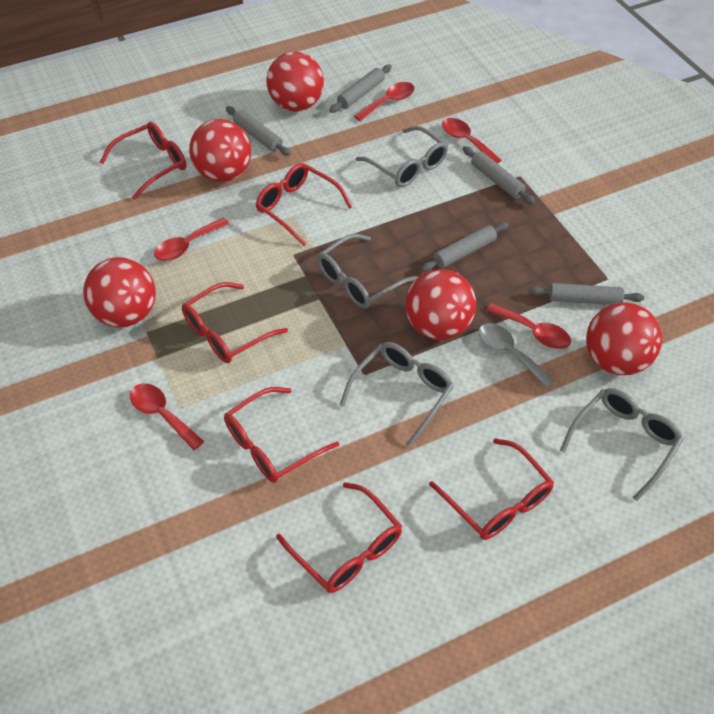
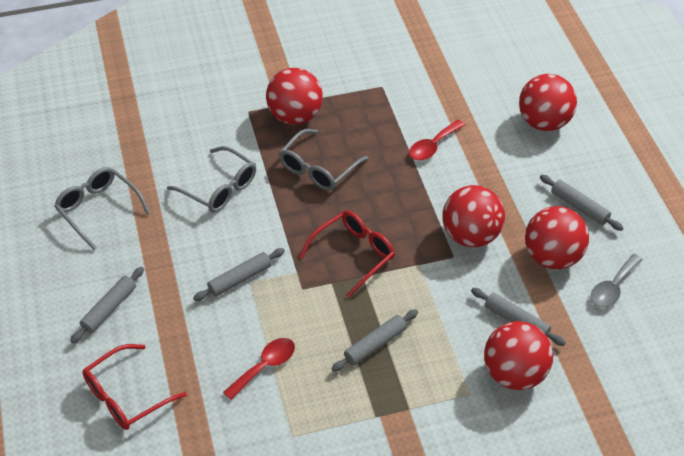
grey glasses: 4 -> 3
red glasses: 6 -> 2
red spoon: 5 -> 2

